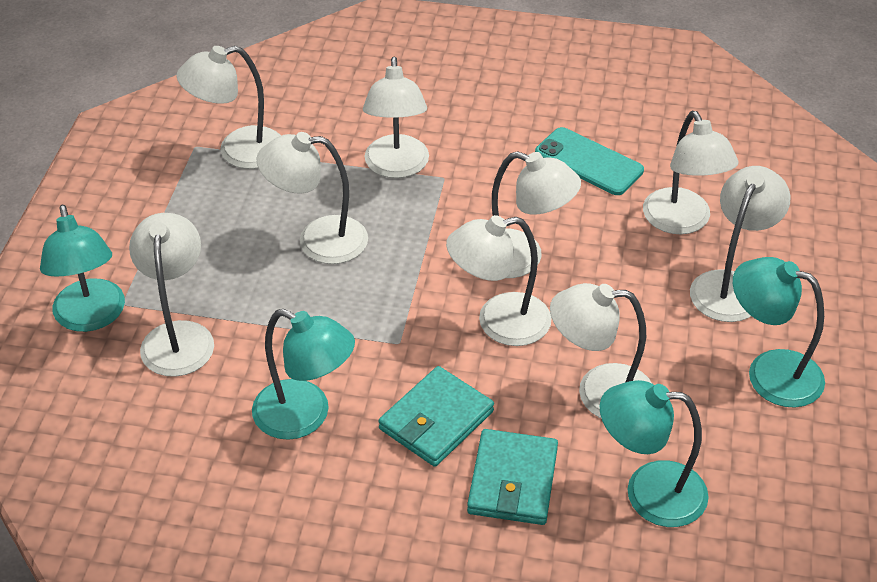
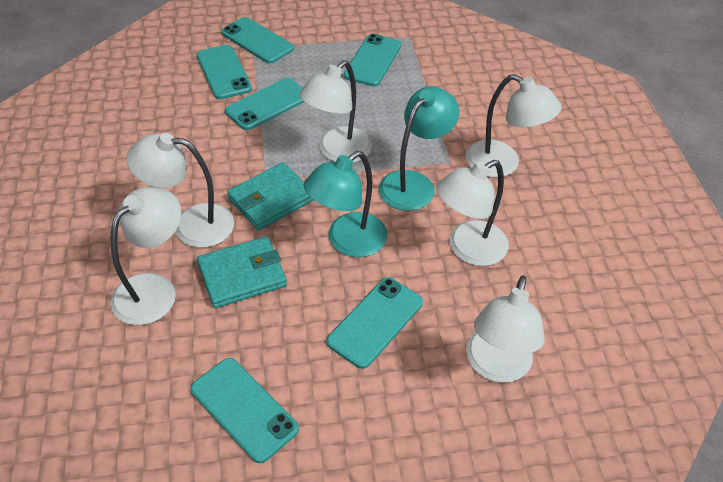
turquoise lamp: 4 -> 2
turquoise phone: 1 -> 6
white lamp: 9 -> 6

